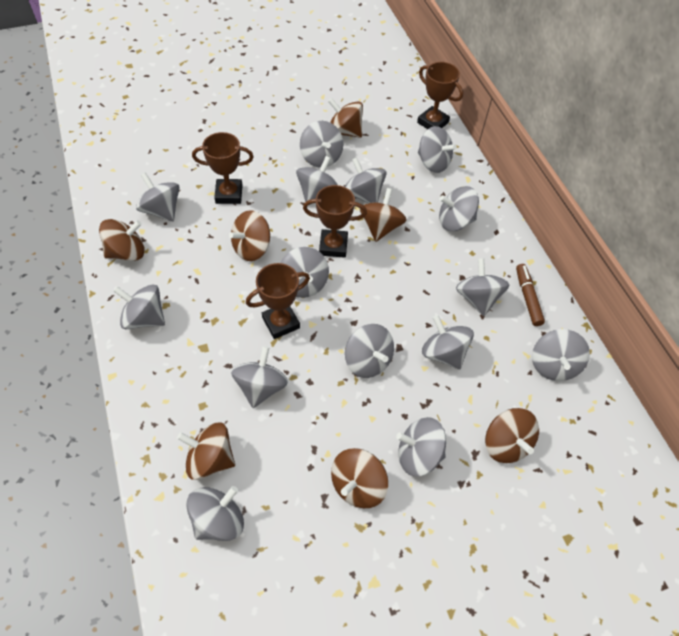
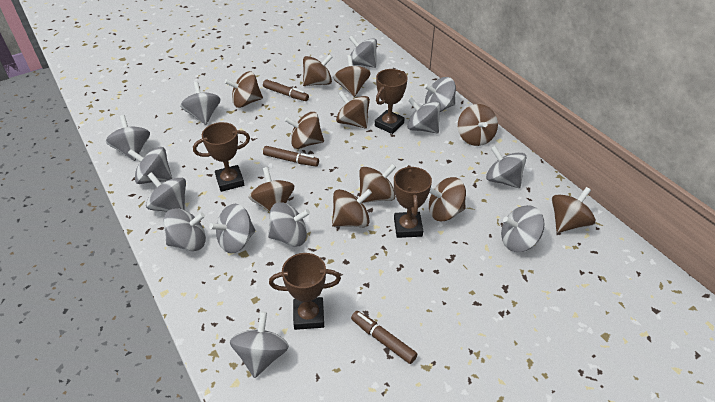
brown marker: 1 -> 3
brown spinning top: 7 -> 11
grey spinning top: 15 -> 13

